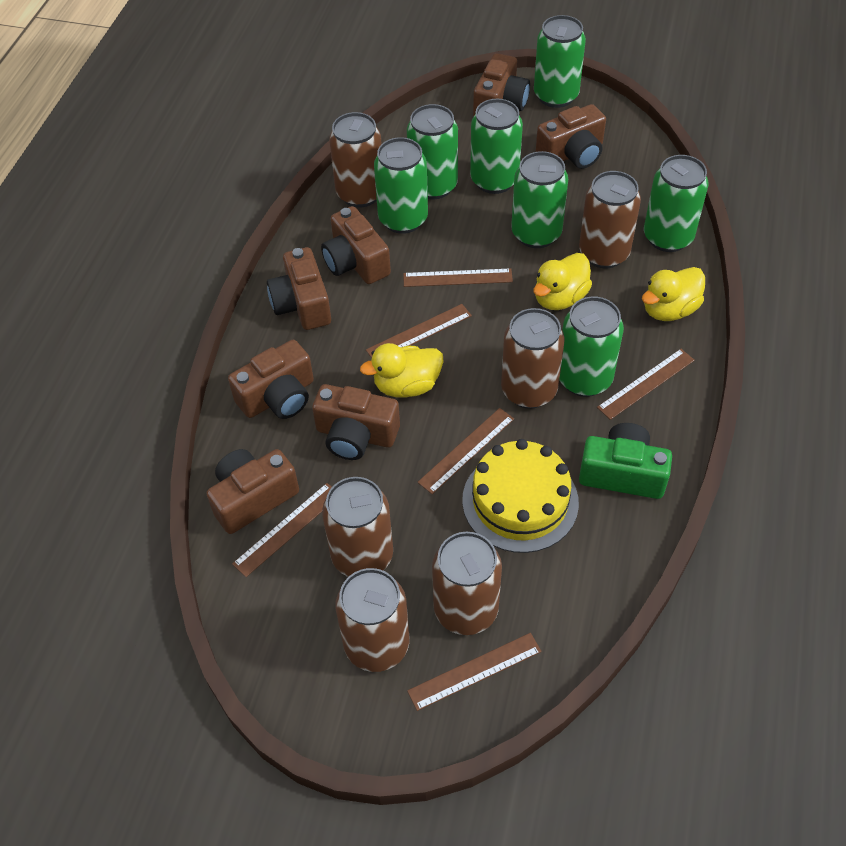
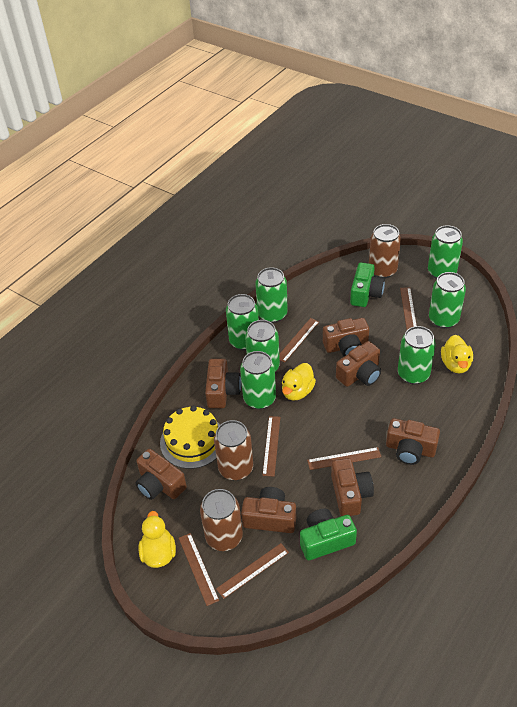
brown can: 6 -> 3
green camera: 1 -> 2

